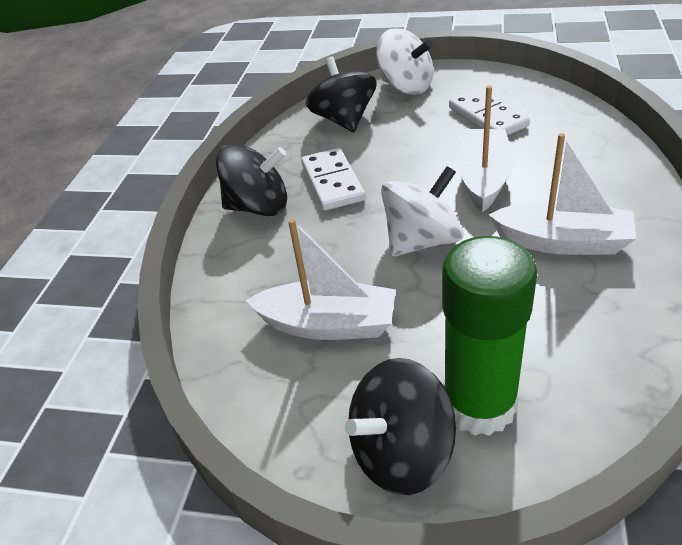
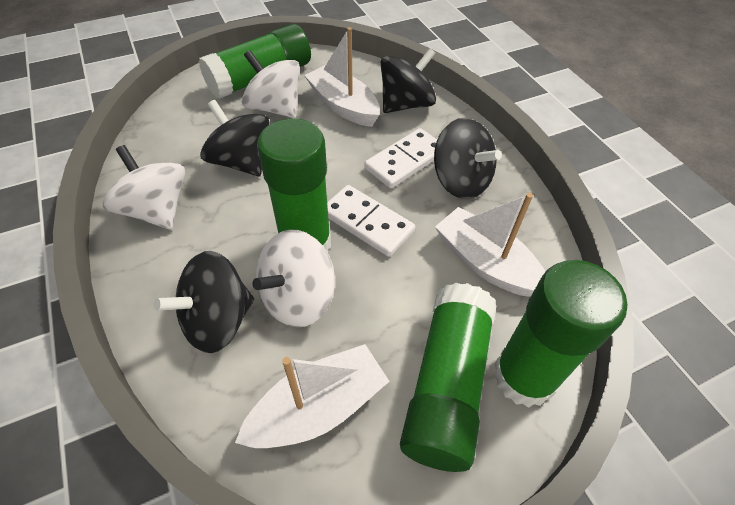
black spinning top: 3 -> 4
green glue stick: 1 -> 4
white spinning top: 2 -> 3

